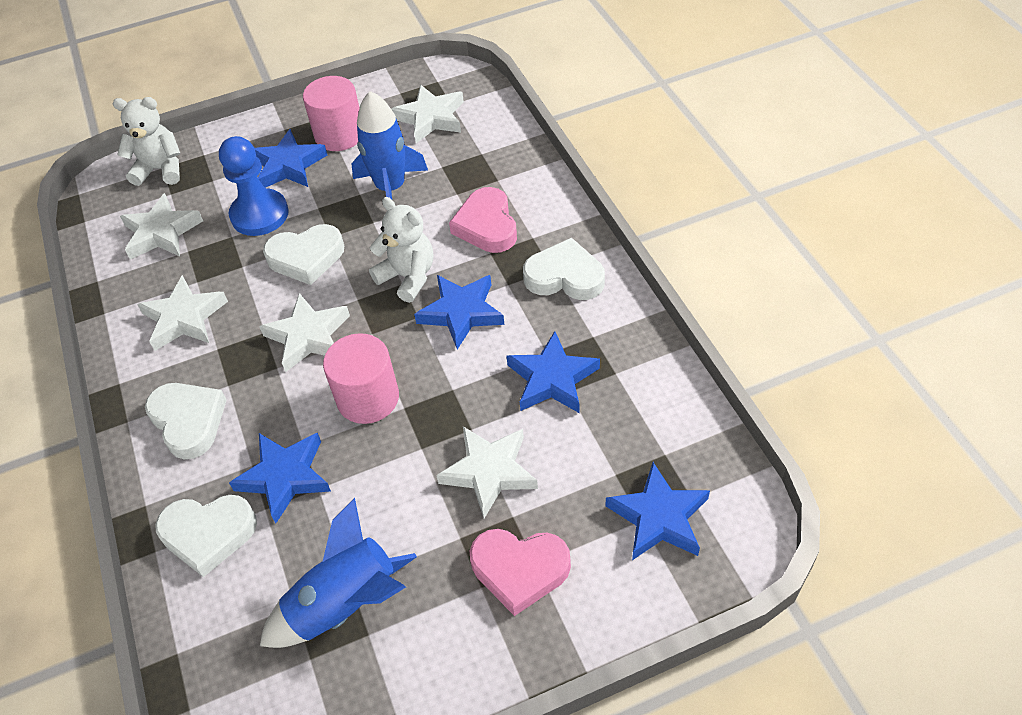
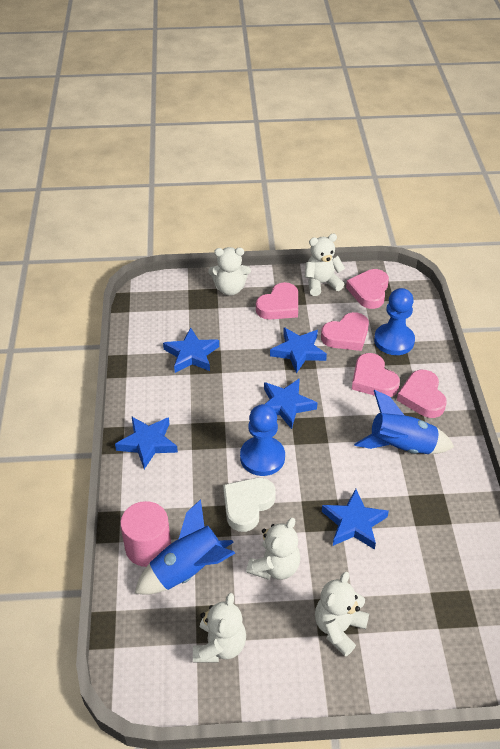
blue pawn: 1 -> 2
pink cylinder: 2 -> 1
pink heart: 2 -> 5
white heart: 4 -> 1
white star: 5 -> 0
white teddy bear: 2 -> 5

